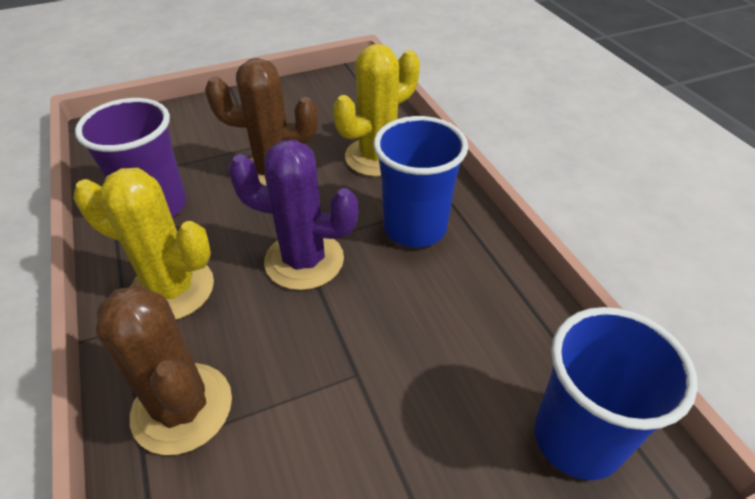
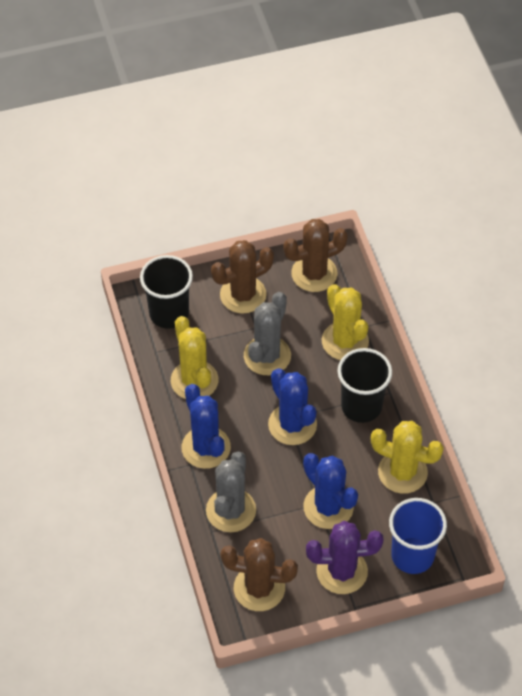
black cup: 0 -> 2
blue cactus: 0 -> 3
blue cup: 2 -> 1
brown cactus: 2 -> 3
grey cactus: 0 -> 2
purple cup: 1 -> 0
yellow cactus: 2 -> 3

